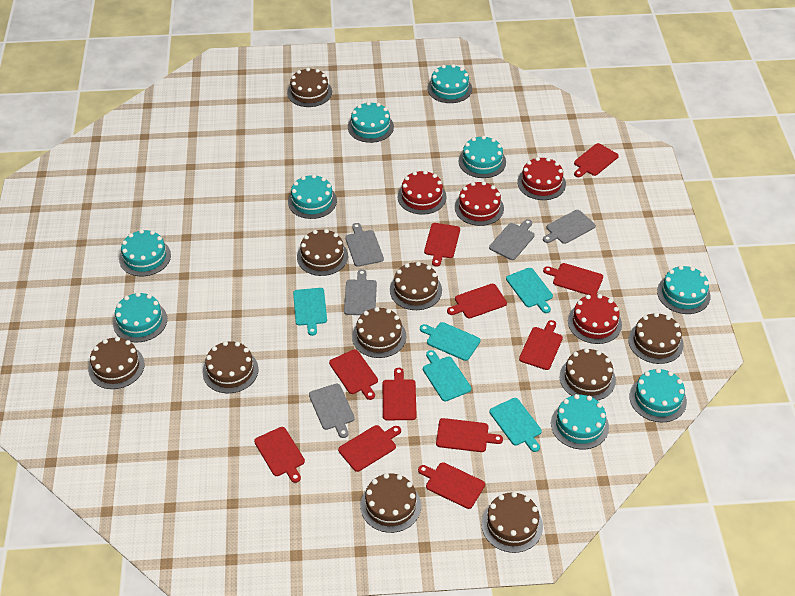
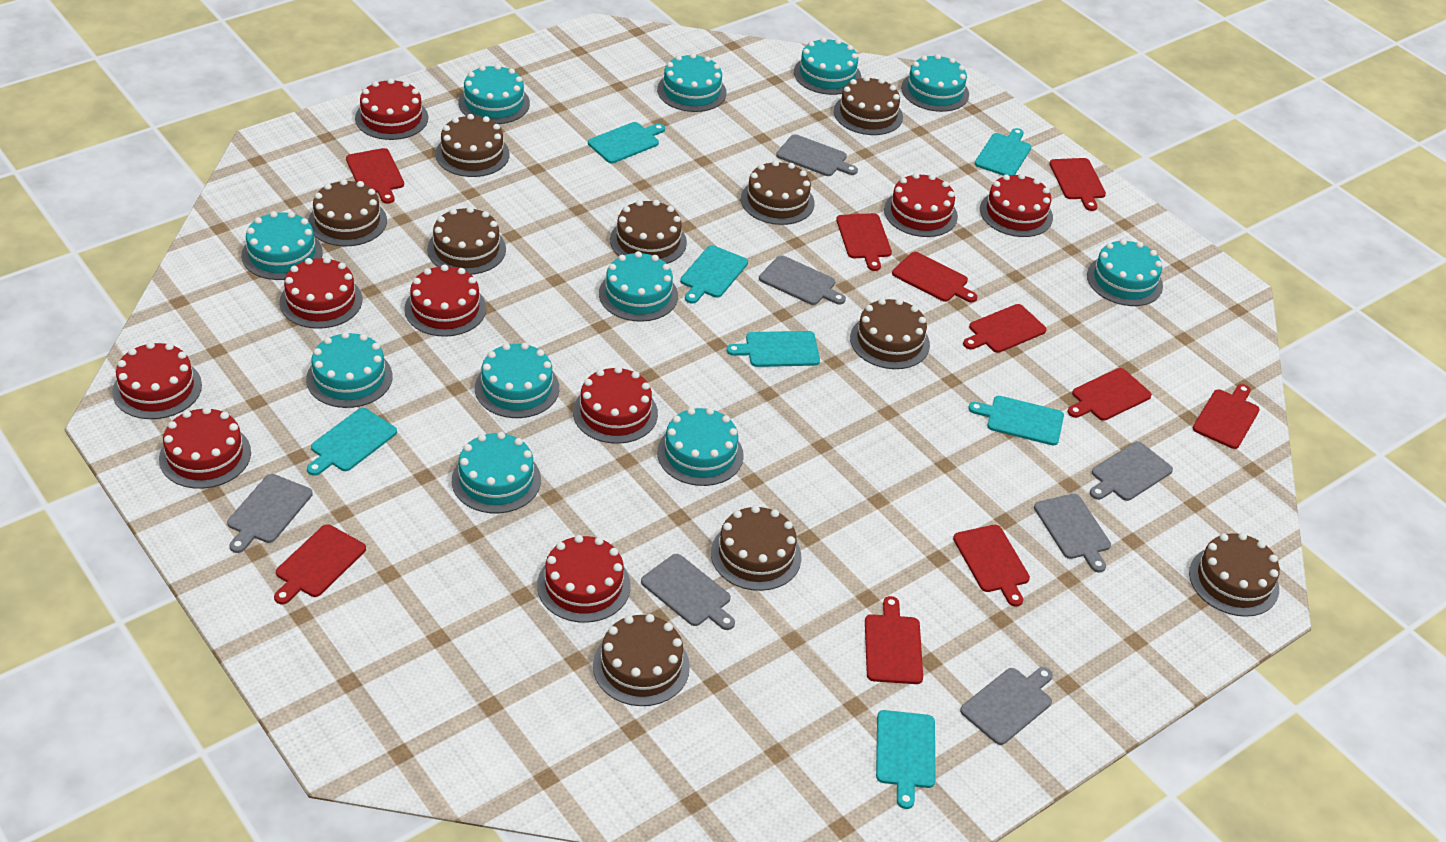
grey cutting board: 5 -> 7
red cake: 4 -> 9
red cutting board: 11 -> 10
turquoise cake: 9 -> 11
turquoise cutting board: 5 -> 7

